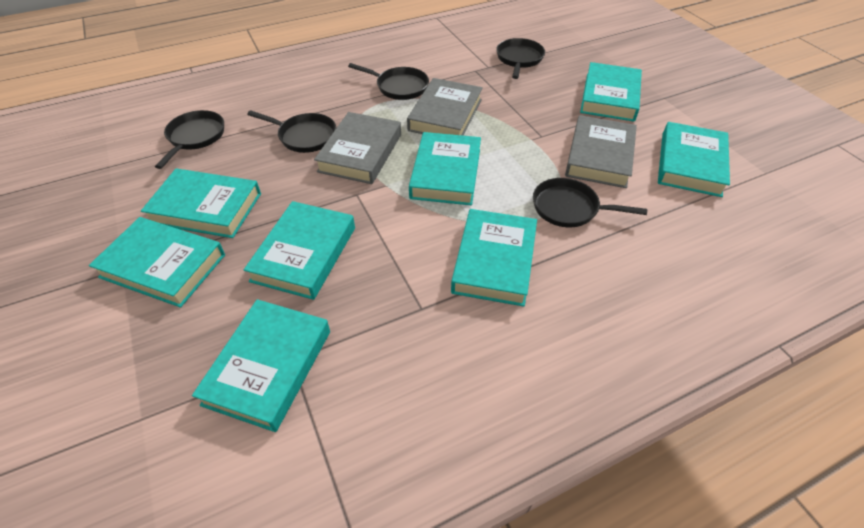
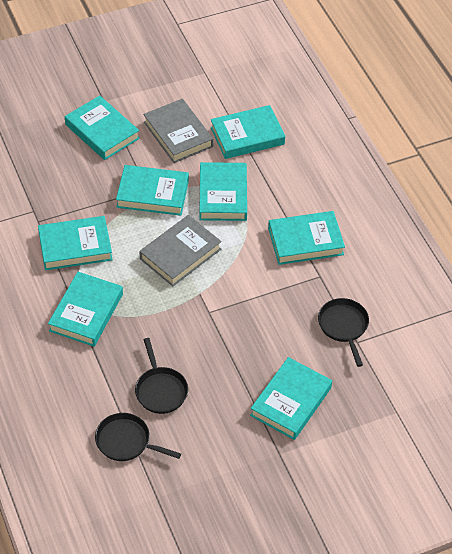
black pan: 5 -> 3
grey book: 3 -> 2

